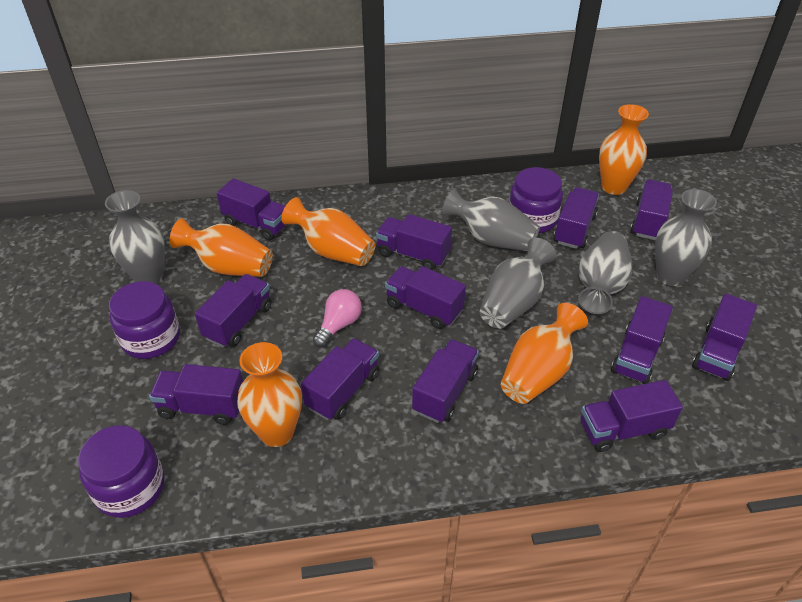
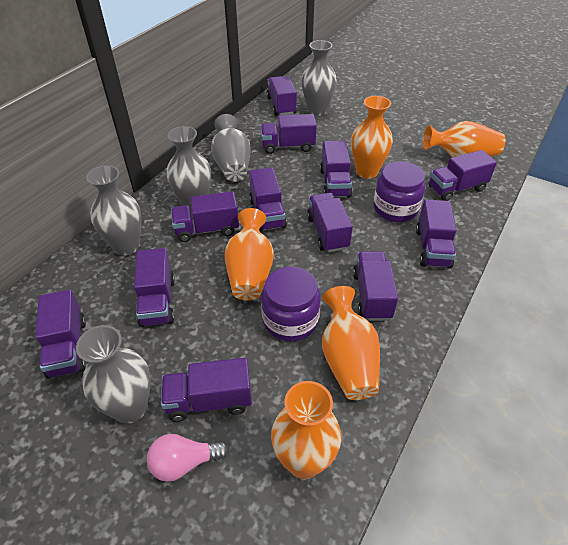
purple jar: 3 -> 2

